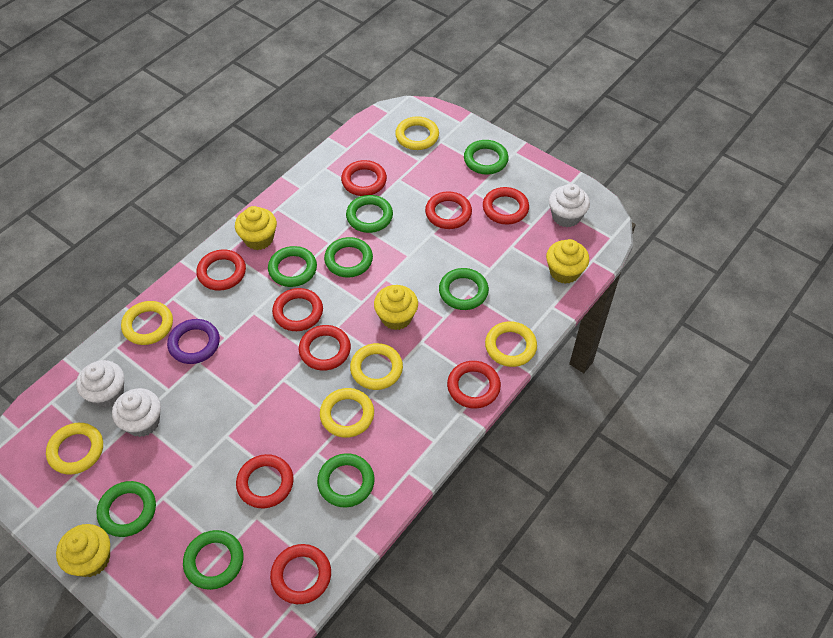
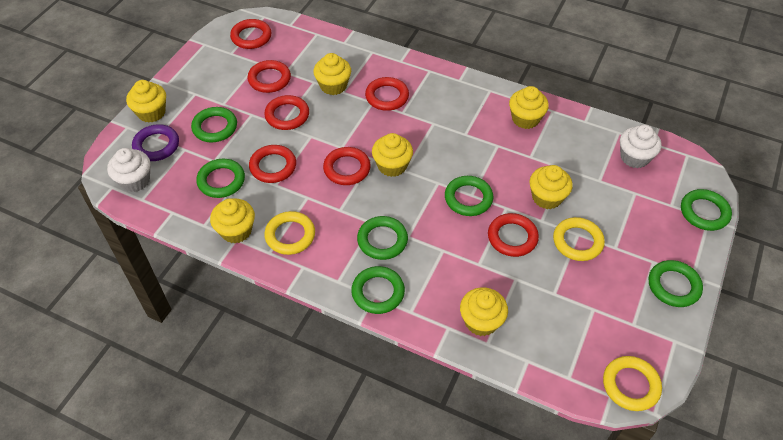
green ring: 8 -> 7
red ring: 9 -> 7
white cupcake: 3 -> 2
yellow cupcake: 4 -> 7
yellow ring: 6 -> 3

